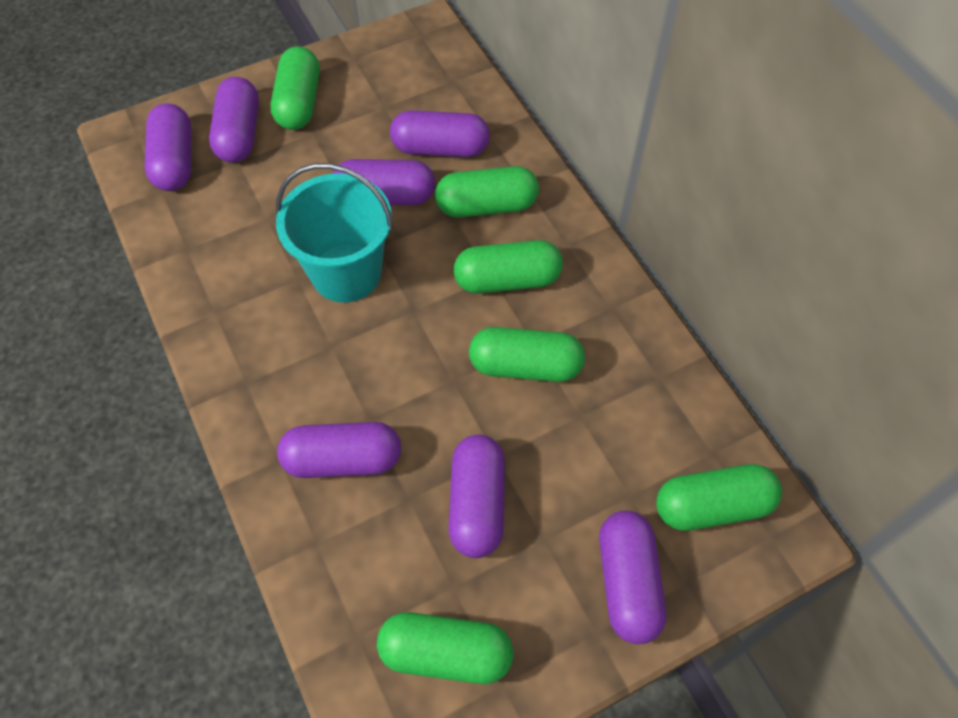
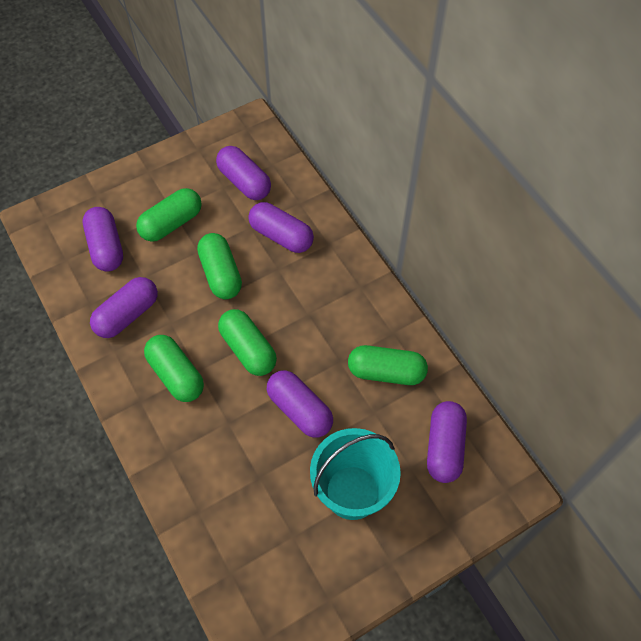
green capsule: 6 -> 5
purple capsule: 7 -> 6

